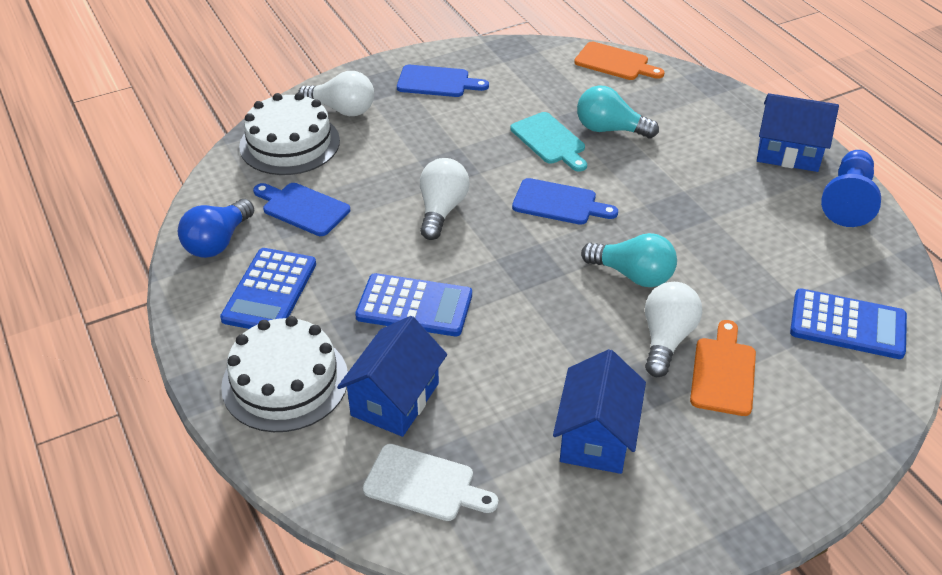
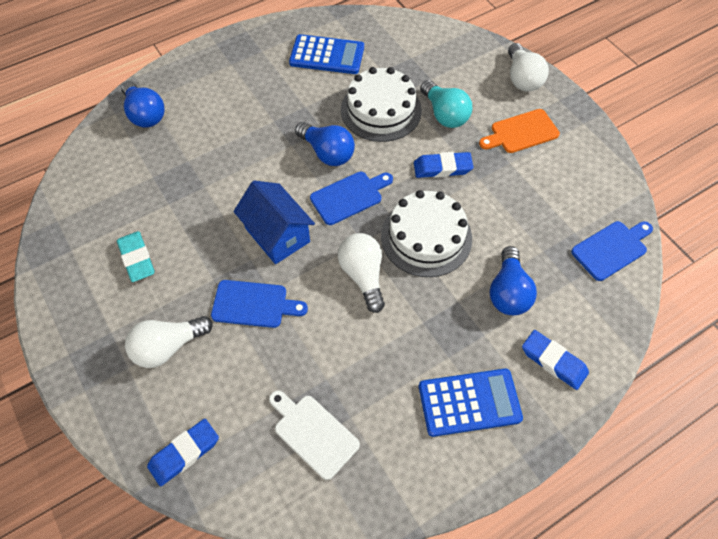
blue calculator: 3 -> 2
blue eraser: 0 -> 3
blue house: 3 -> 1
blue light bulb: 1 -> 3
blue pawn: 1 -> 0
orange cutting board: 2 -> 1
turquoise cutting board: 1 -> 0
turquoise eraser: 0 -> 1
turquoise light bulb: 2 -> 1

